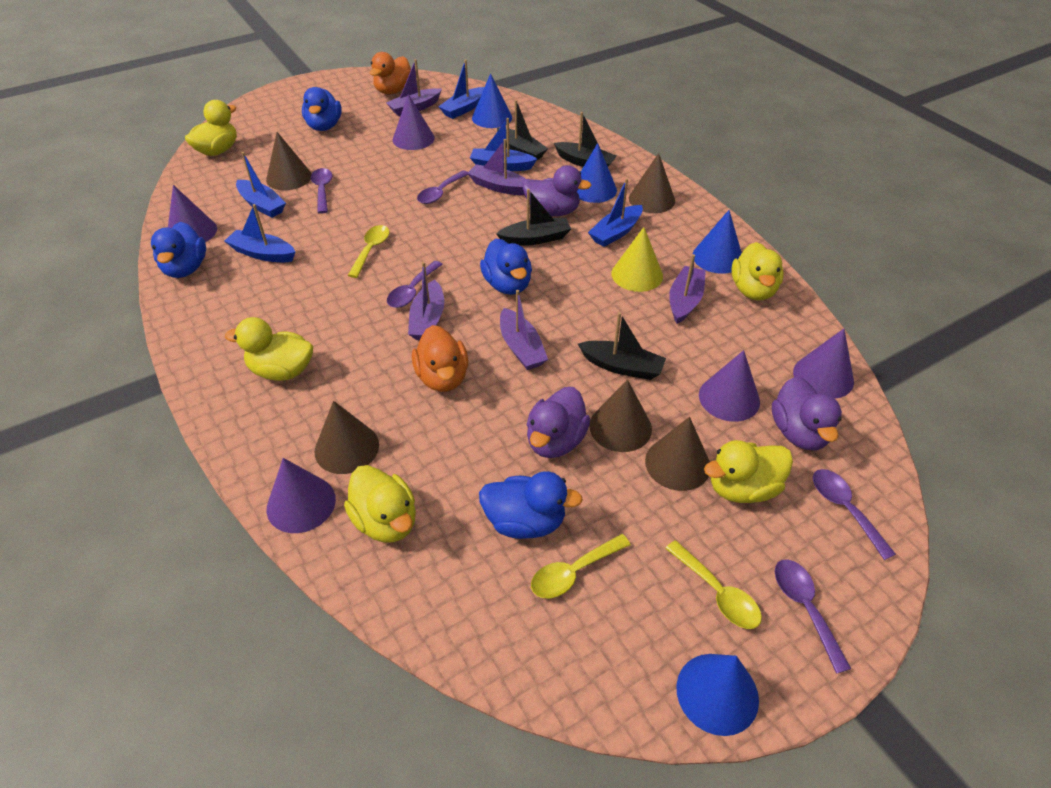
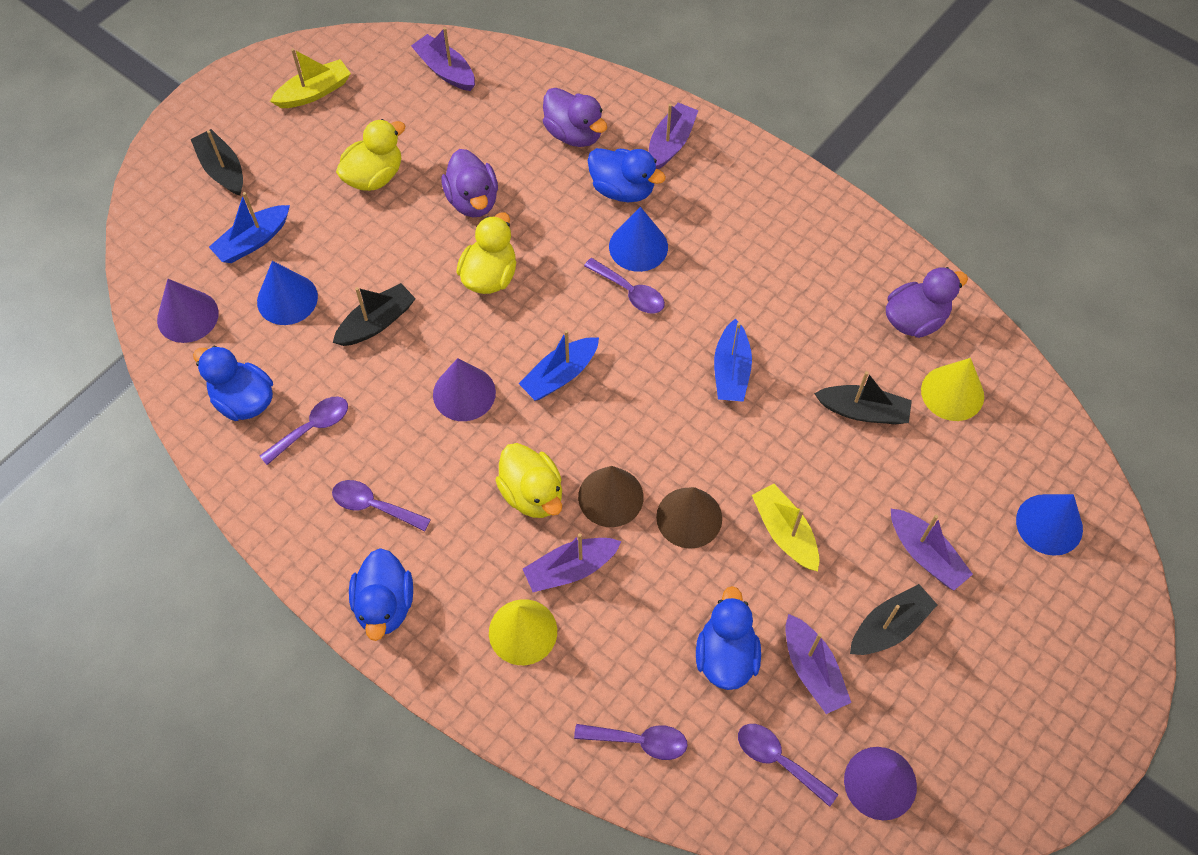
blue boat: 5 -> 3
blue cone: 4 -> 3
brown cone: 5 -> 2
orange duck: 2 -> 0
purple cone: 5 -> 3
yellow boat: 0 -> 2
yellow cone: 1 -> 2
yellow duck: 5 -> 3
yellow spoon: 3 -> 0

